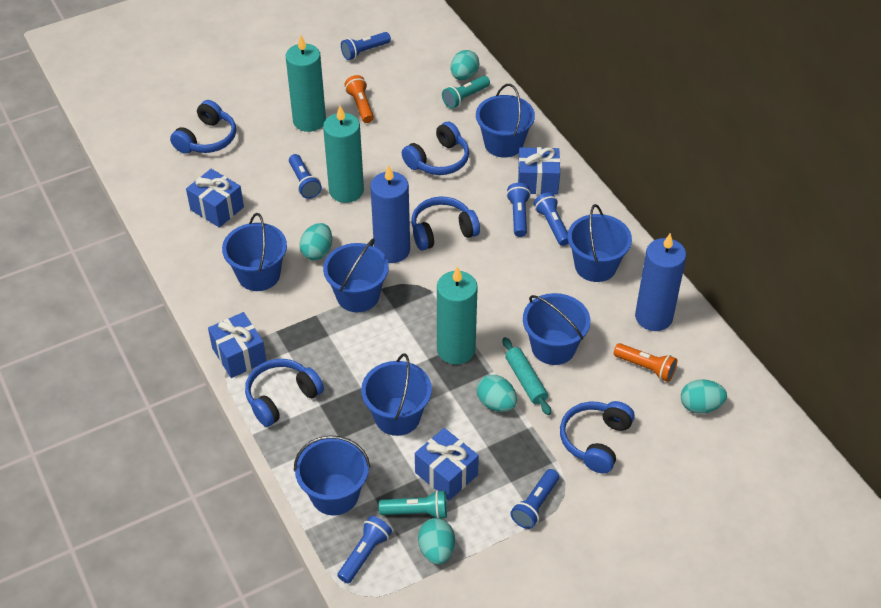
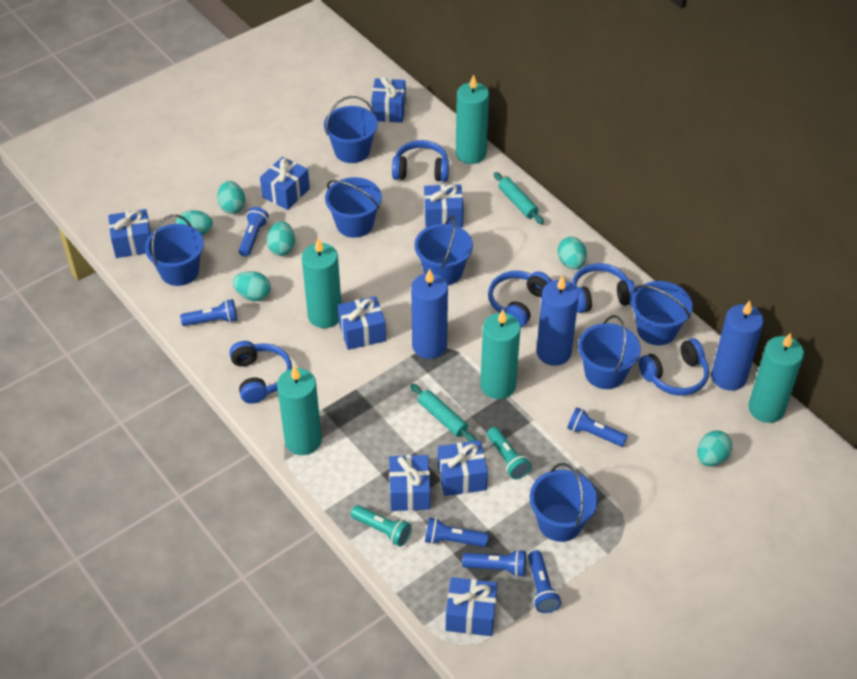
blue candle: 2 -> 3
blue gift: 4 -> 8
orange flashlight: 2 -> 0
turquoise candle: 3 -> 5
turquoise egg: 5 -> 6
turquoise rolling pin: 1 -> 2

